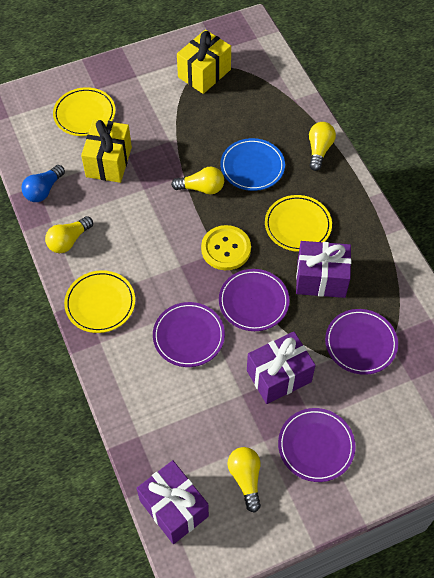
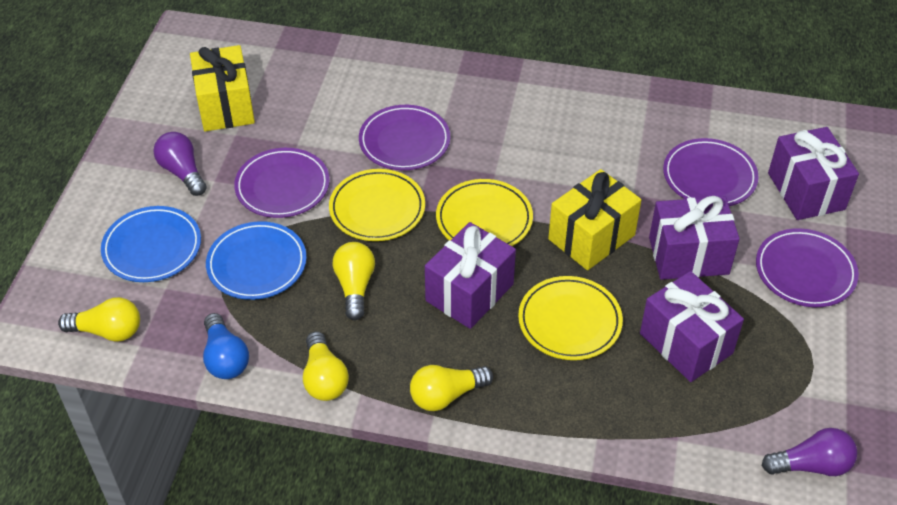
blue plate: 1 -> 2
purple gift: 3 -> 4
purple light bulb: 0 -> 2
yellow button: 1 -> 0

